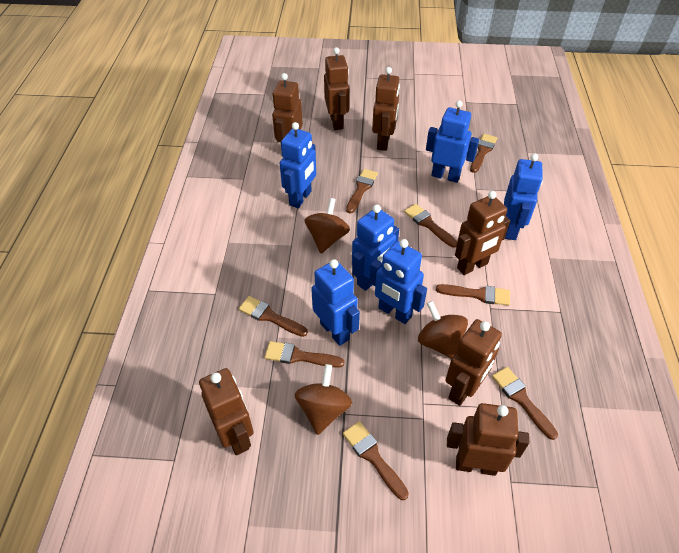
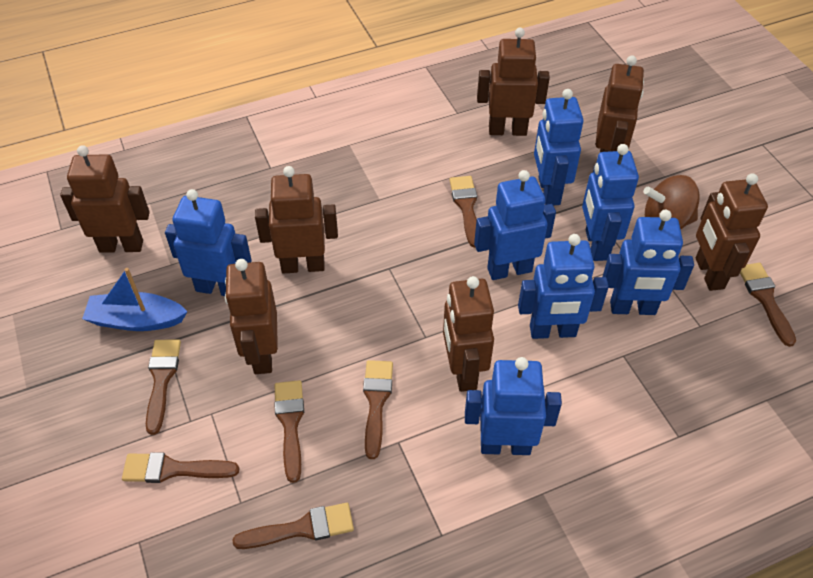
blue boat: 0 -> 1
blue robot: 6 -> 7
brown brush: 8 -> 7
brown spinning top: 3 -> 1

